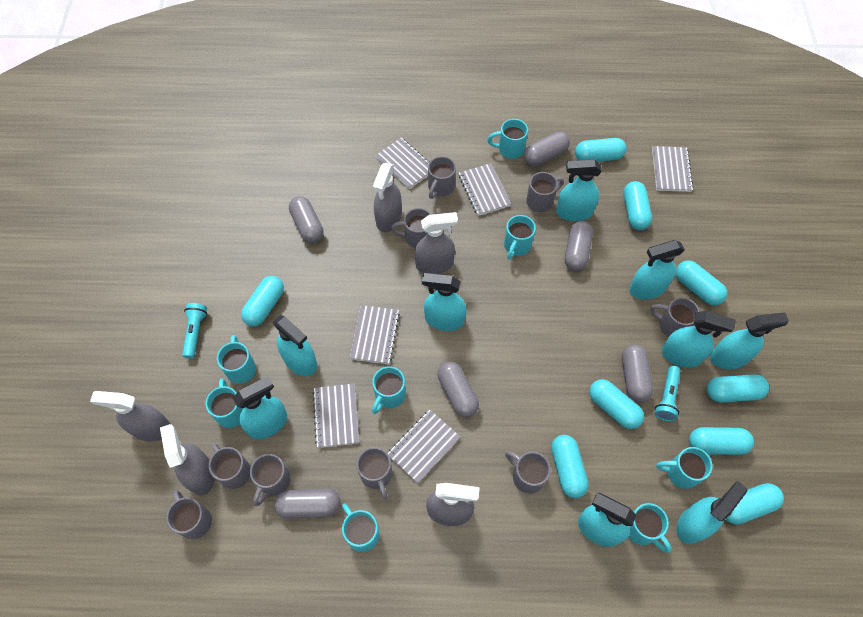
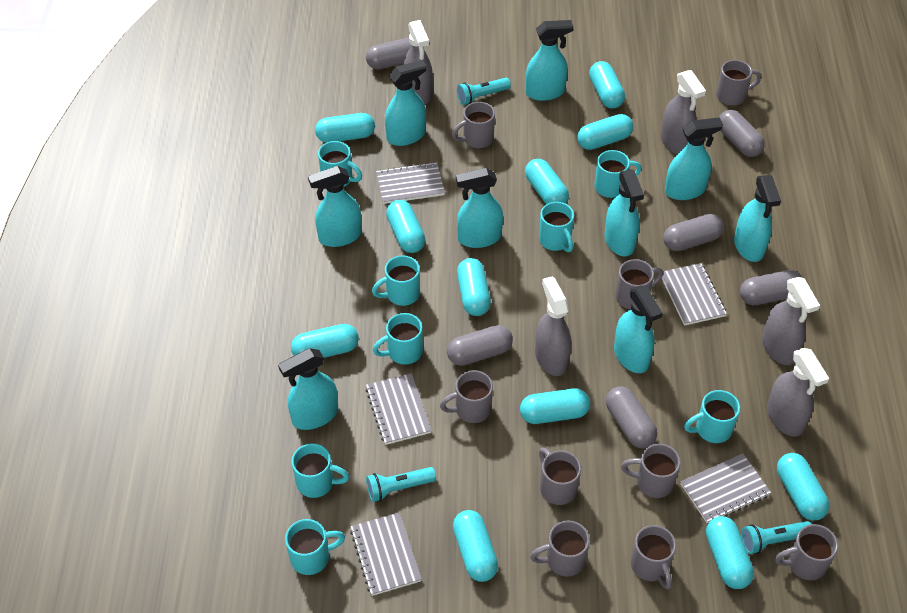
grey notebook: 6 -> 5
turquoise capsule: 9 -> 11
turquoise flashlight: 2 -> 3

